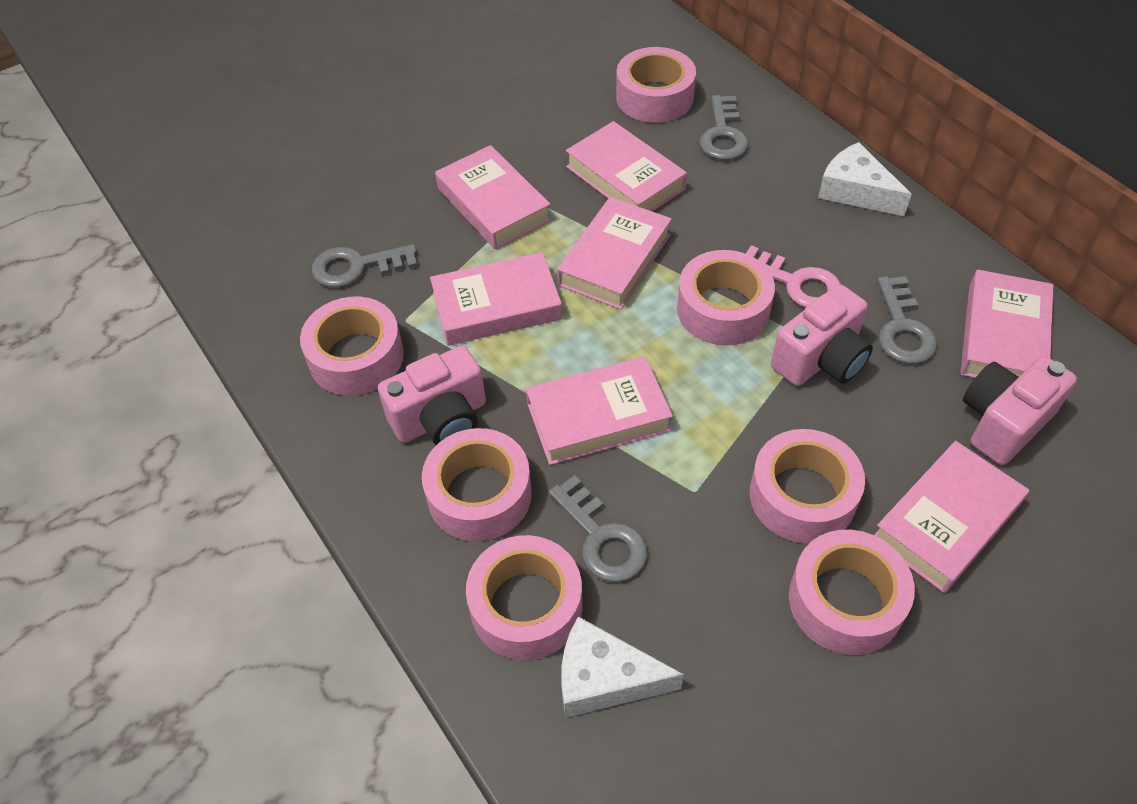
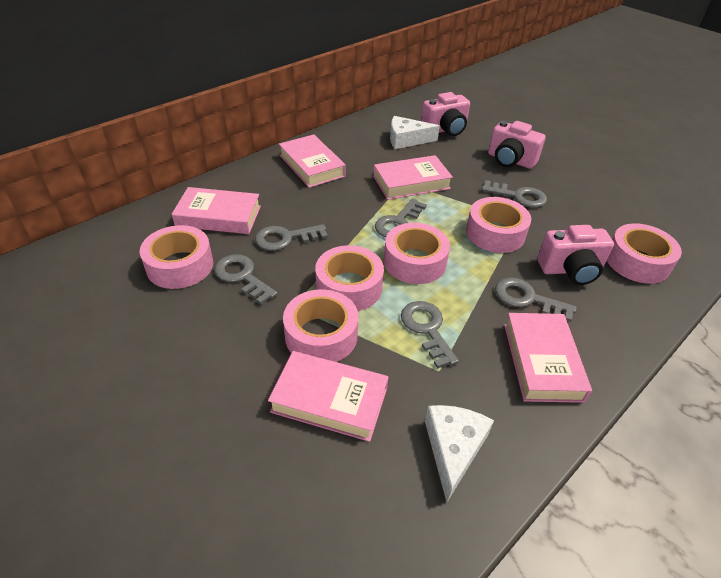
grey key: 4 -> 6
pink book: 7 -> 5
pink key: 1 -> 0
pink tape: 7 -> 6

